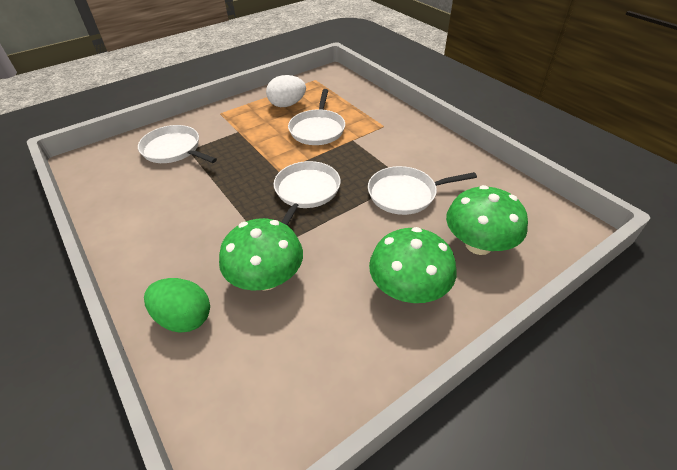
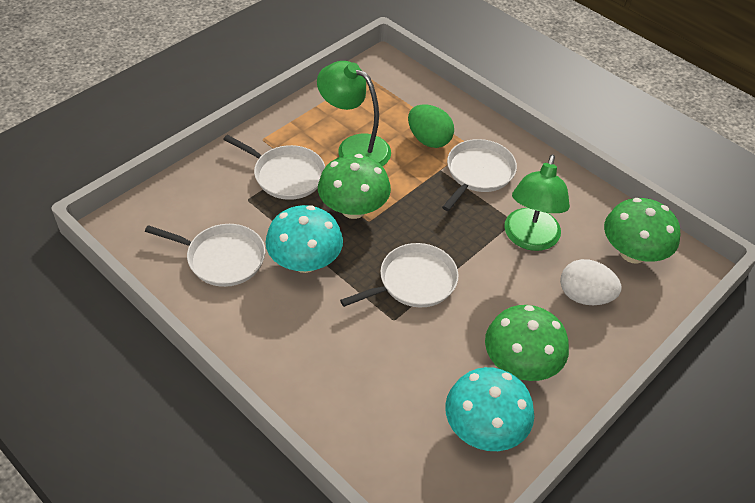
green lamp: 0 -> 2
turquoise mushroom: 0 -> 2

